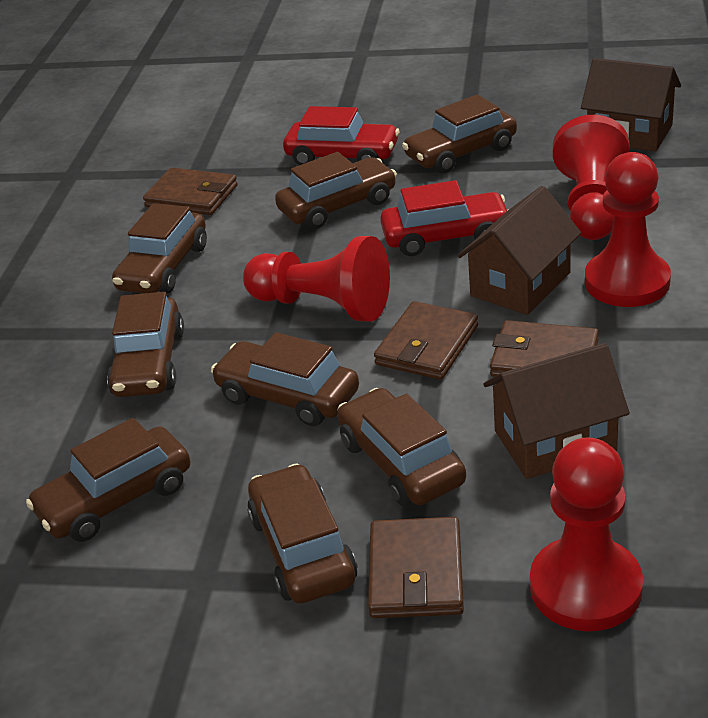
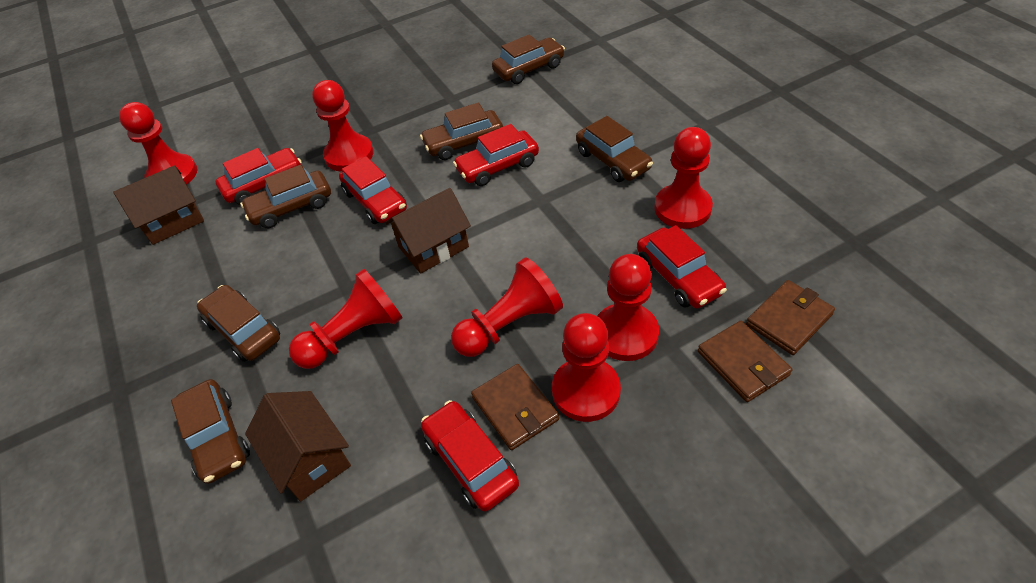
brown car: 8 -> 6
brown wallet: 4 -> 3
red car: 2 -> 5
red pawn: 4 -> 7

